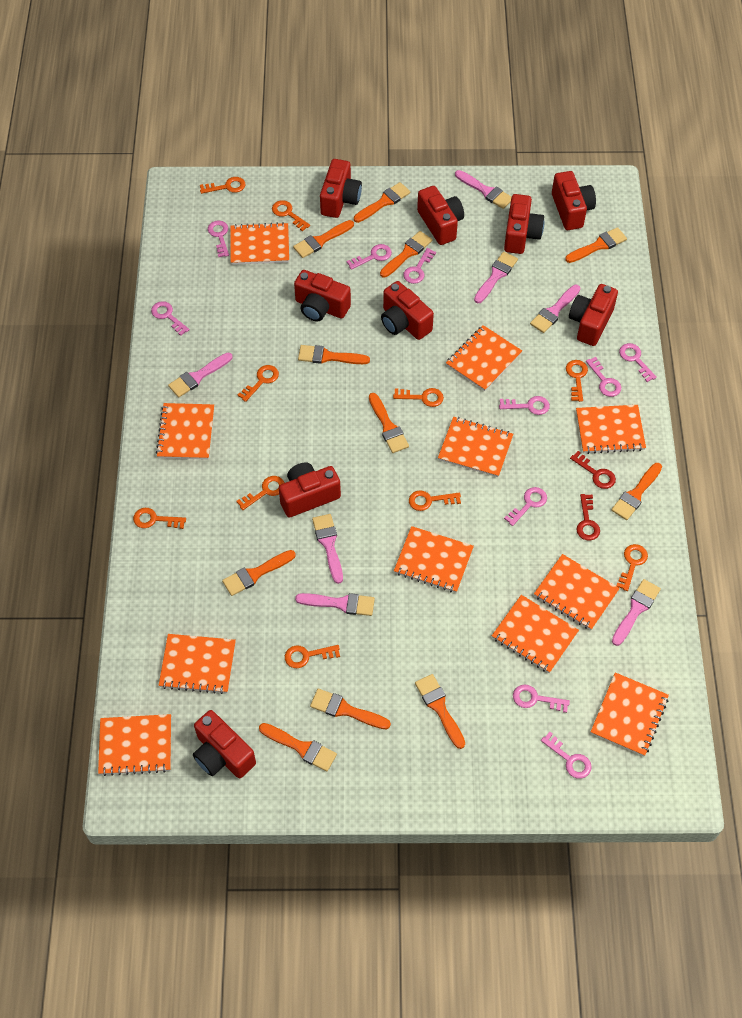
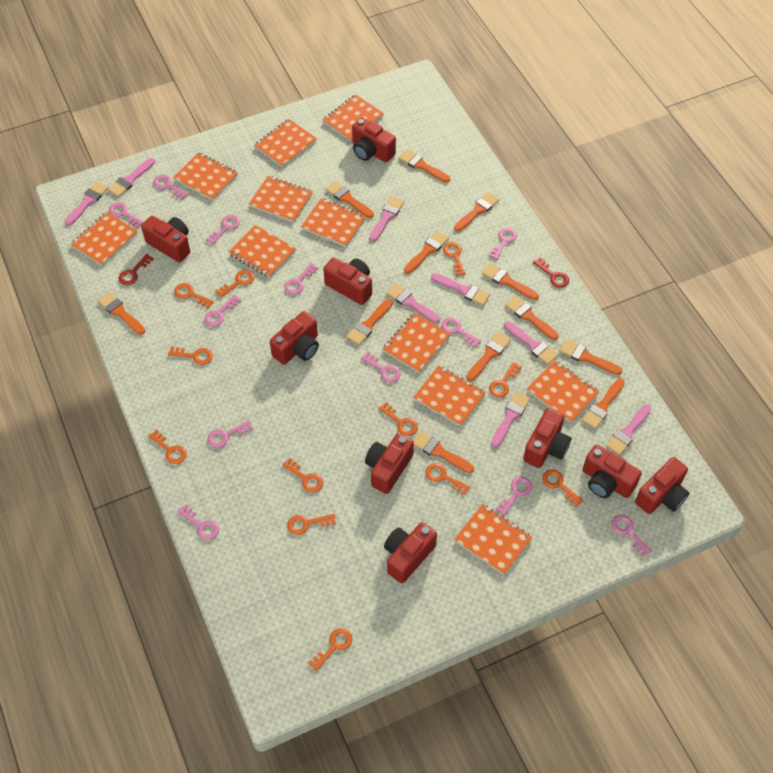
orange brush: 11 -> 12
orange key: 10 -> 12
pink brush: 7 -> 8
pink key: 10 -> 12

